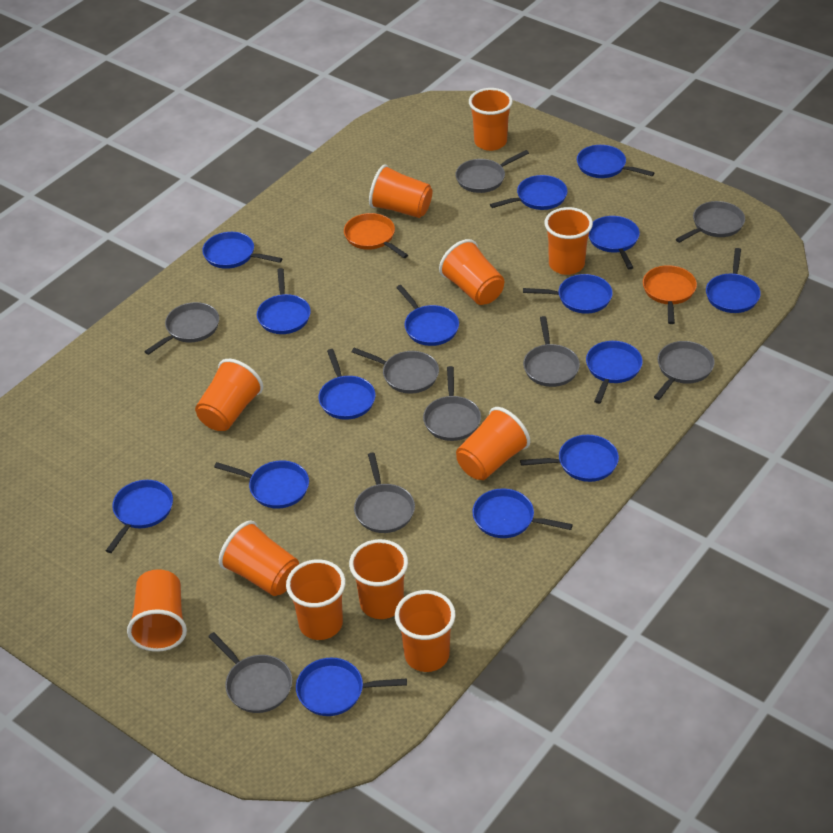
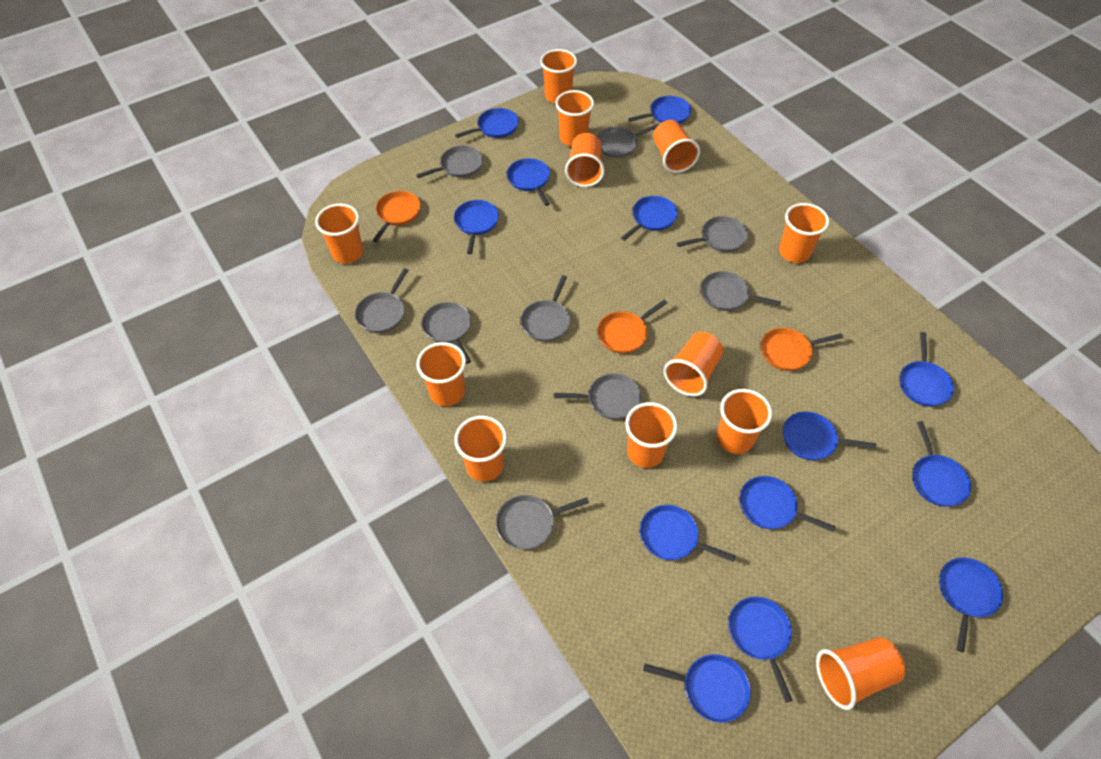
blue pan: 15 -> 13
orange cup: 11 -> 12
orange pan: 2 -> 3

